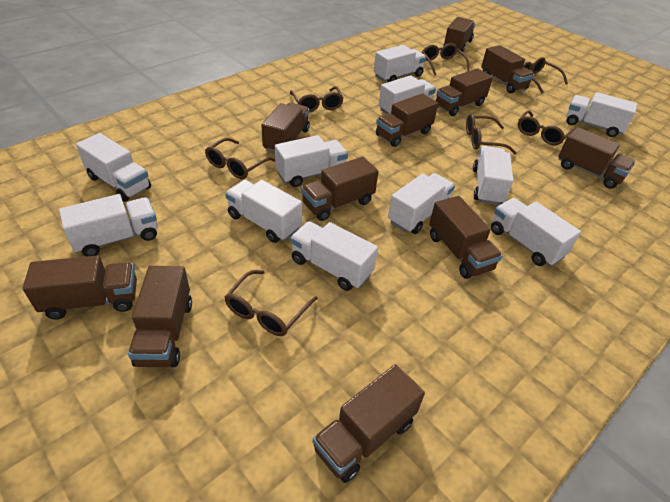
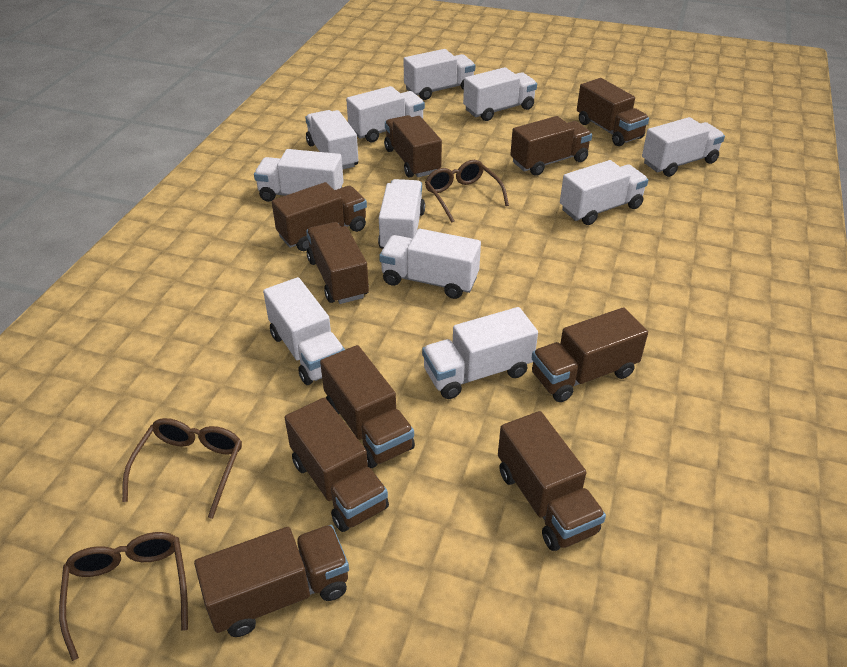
brown glasses: 7 -> 3
brown truck: 11 -> 10

